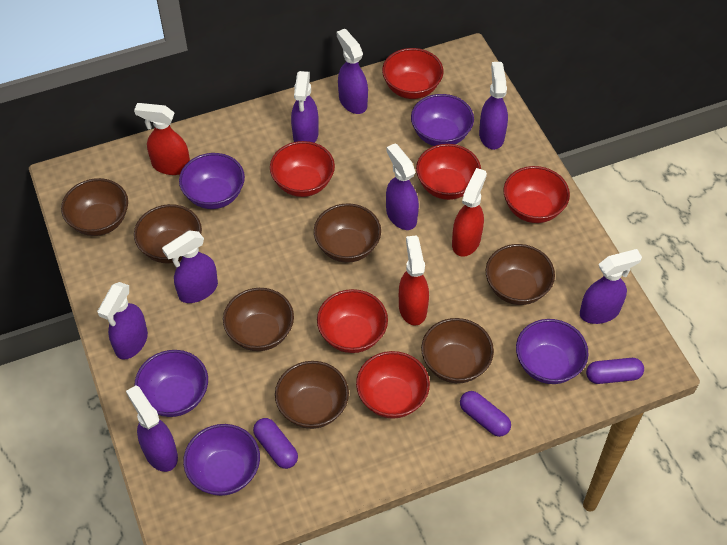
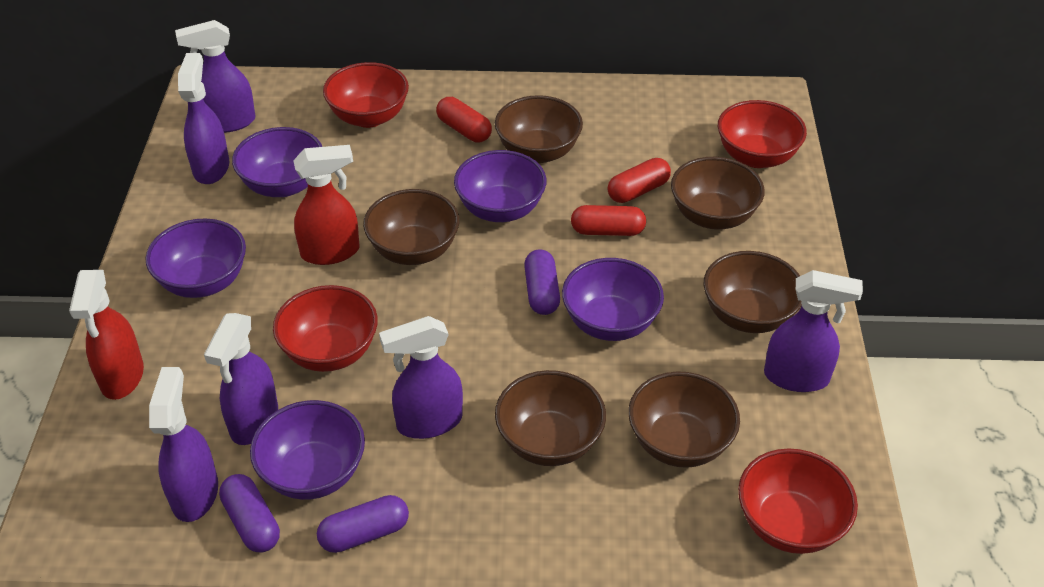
brown bowl: 7 -> 6
purple spray bottle: 8 -> 6
red bowl: 6 -> 4
red capsule: 0 -> 3
red spray bottle: 3 -> 2

